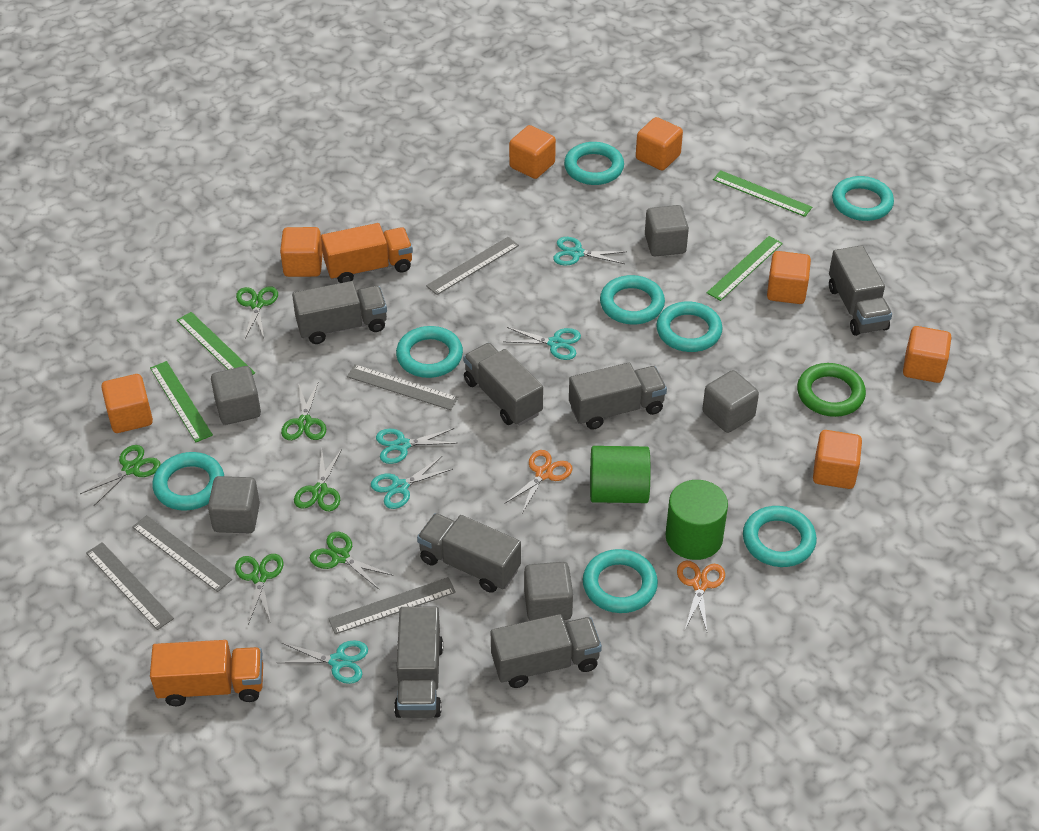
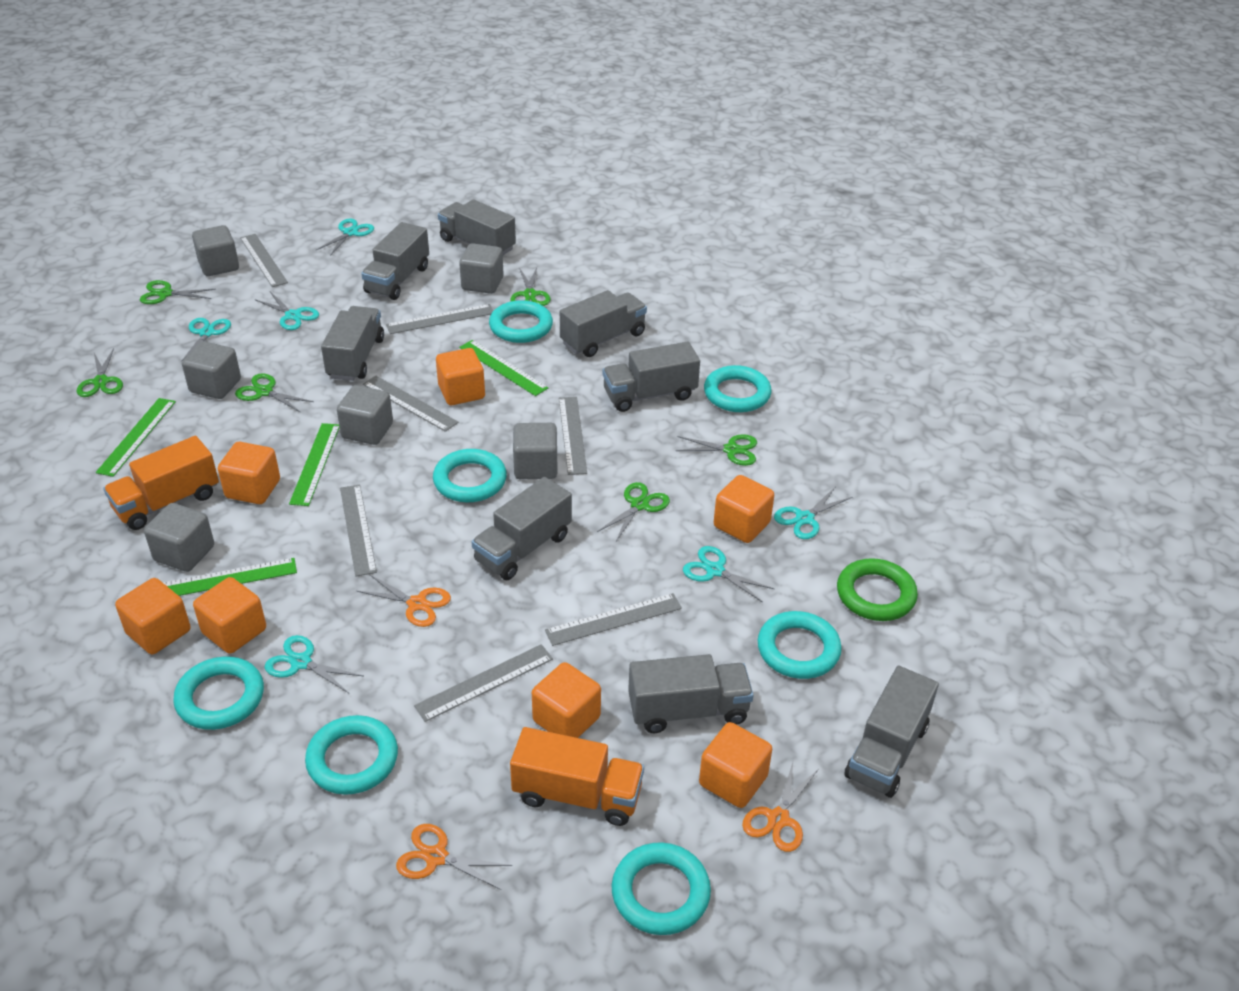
green cylinder: 2 -> 0
grey cube: 5 -> 6
grey ruler: 5 -> 7
grey truck: 7 -> 8
orange scissors: 2 -> 3
turquoise ring: 8 -> 7
turquoise scissors: 5 -> 6

